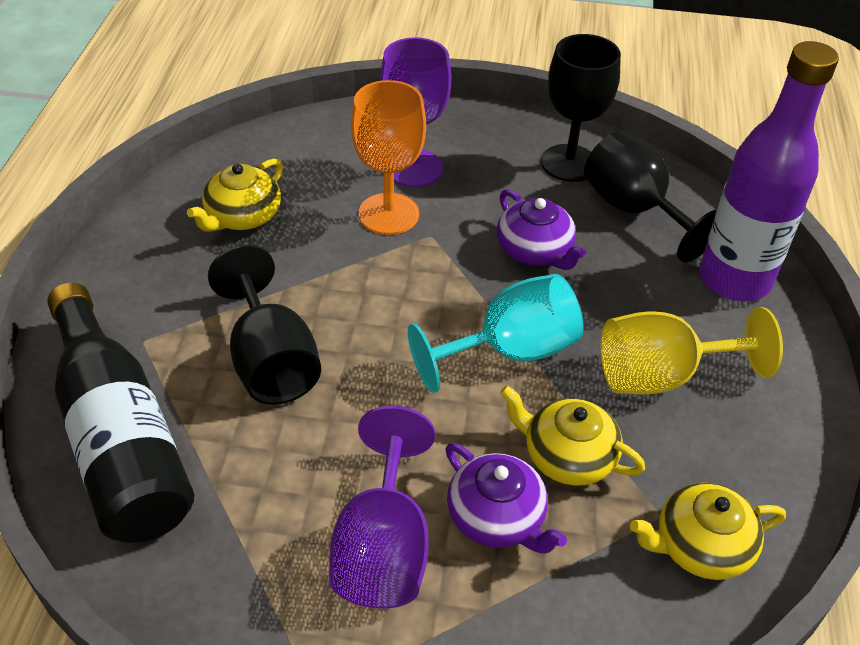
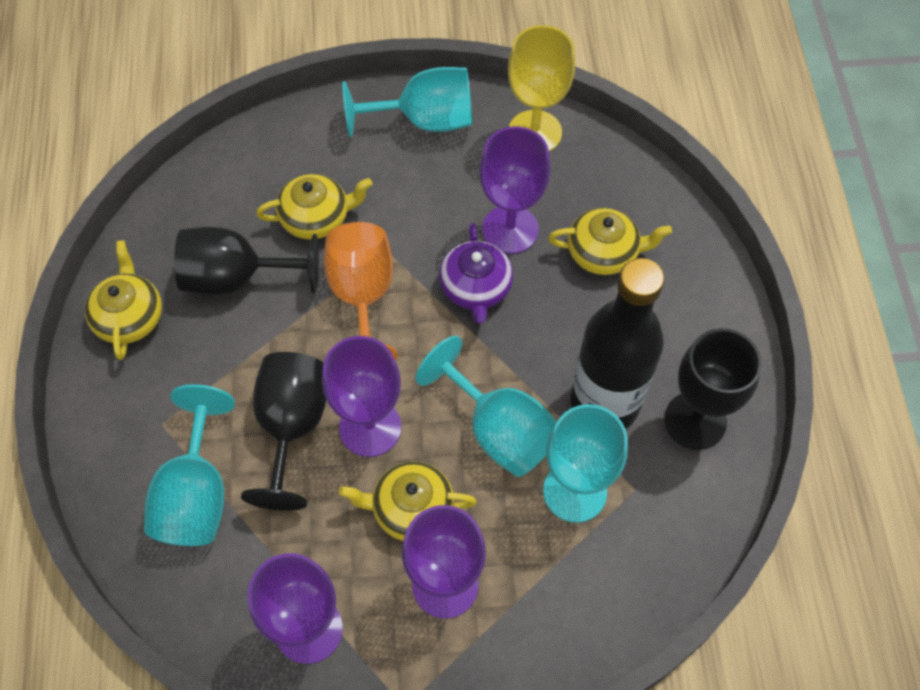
purple bottle: 1 -> 0
purple goblet: 2 -> 4
purple teapot: 2 -> 1
turquoise goblet: 1 -> 4
yellow teapot: 3 -> 4

